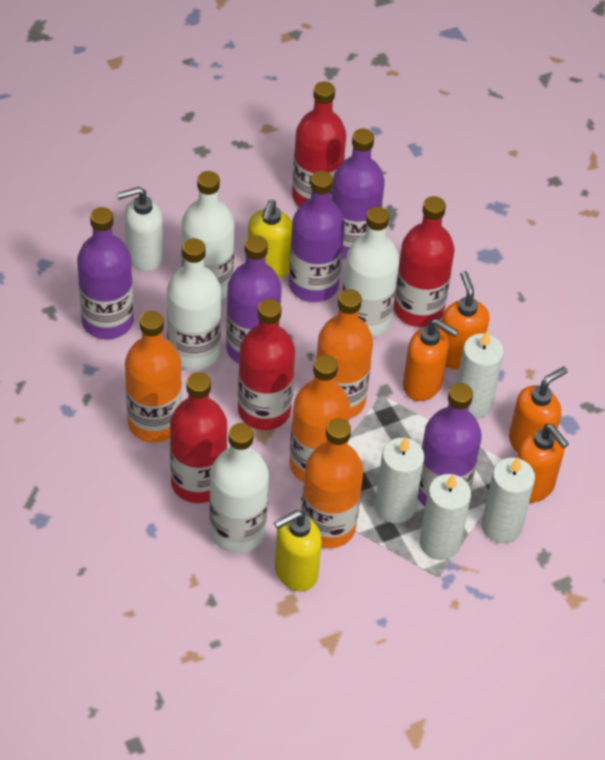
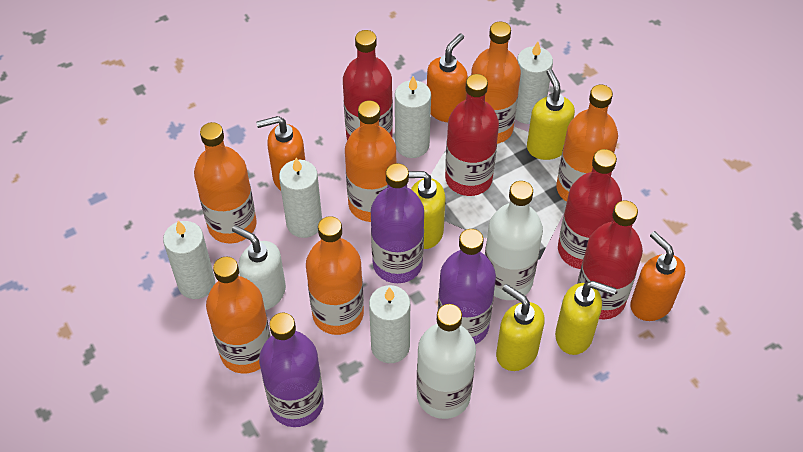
orange bottle: 4 -> 6
orange soap dispenser: 4 -> 3
purple bottle: 5 -> 3
white bottle: 4 -> 2
white candle: 4 -> 5
yellow soap dispenser: 2 -> 4

